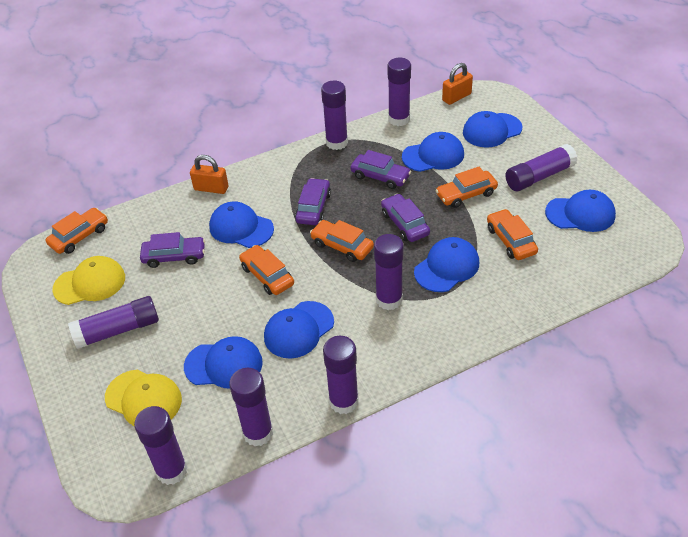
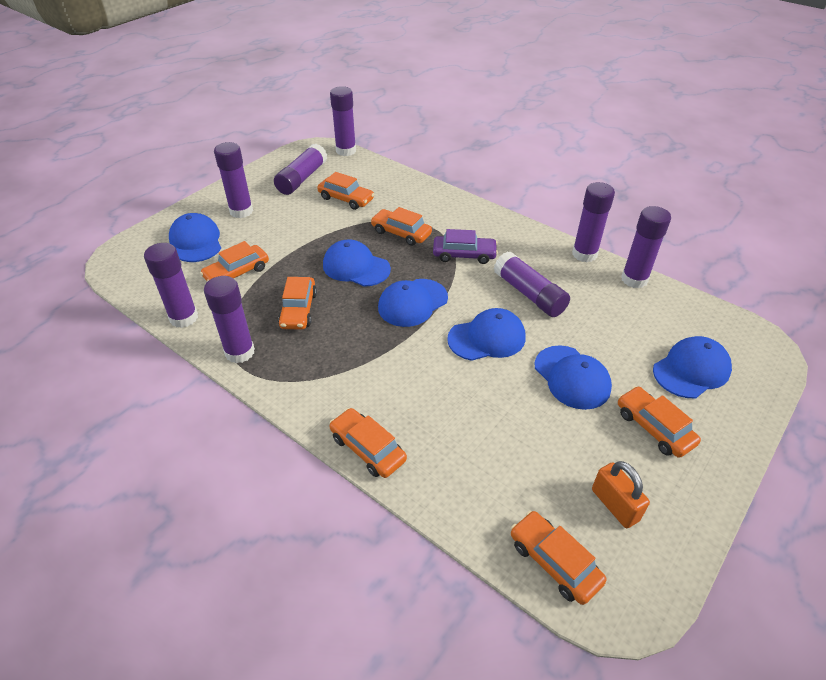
blue cap: 7 -> 6
orange car: 5 -> 7
orange padlock: 2 -> 1
purple car: 4 -> 1
yellow cap: 2 -> 0

